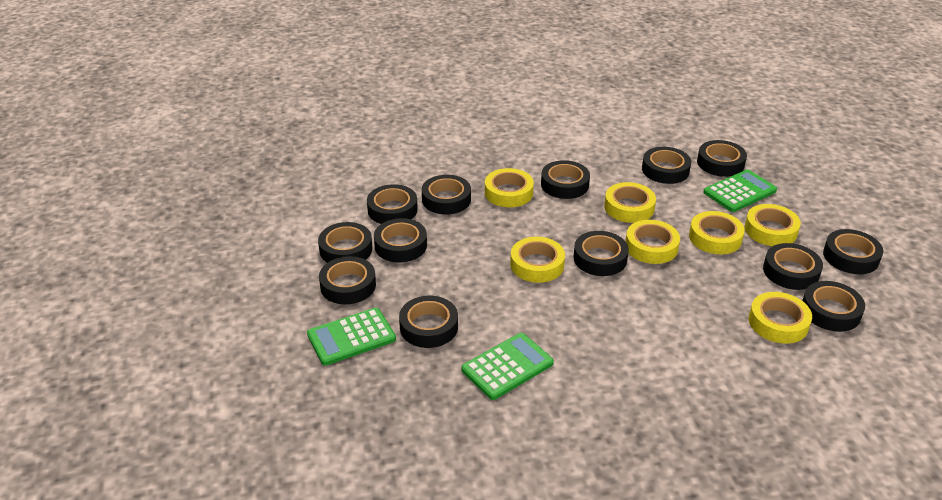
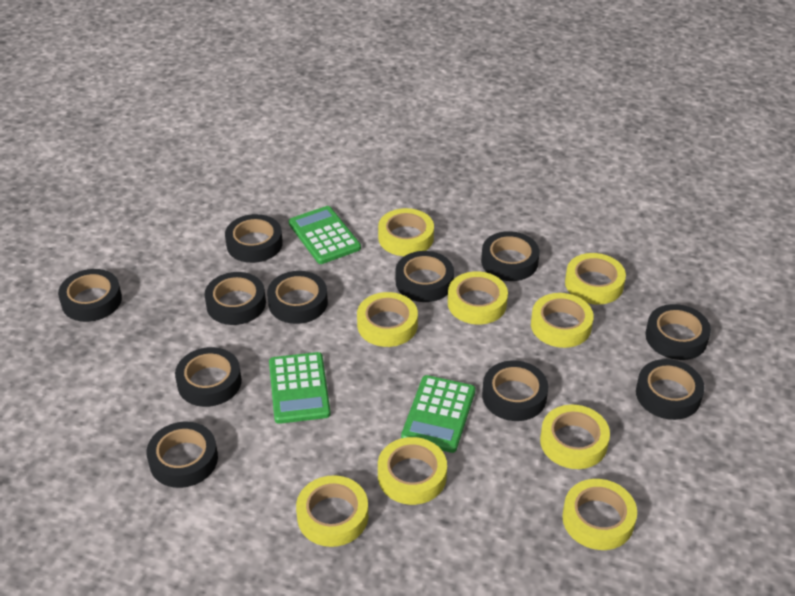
black tape: 13 -> 11
yellow tape: 7 -> 9

